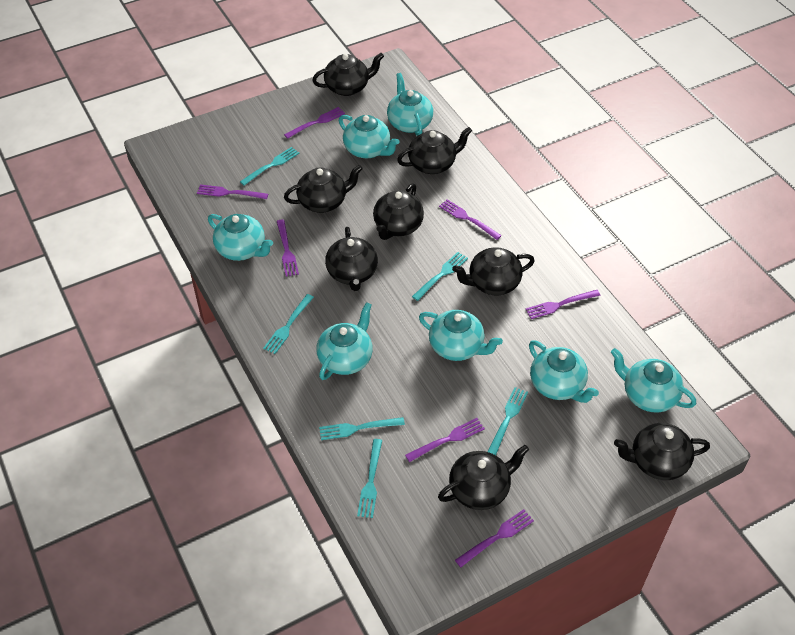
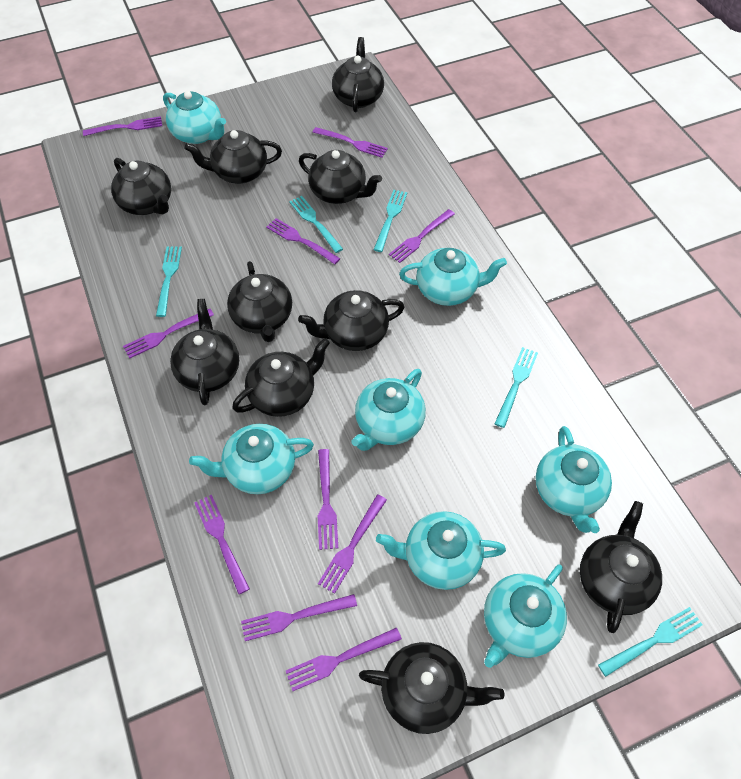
black teapot: 8 -> 10
purple fork: 7 -> 10
turquoise fork: 6 -> 5

